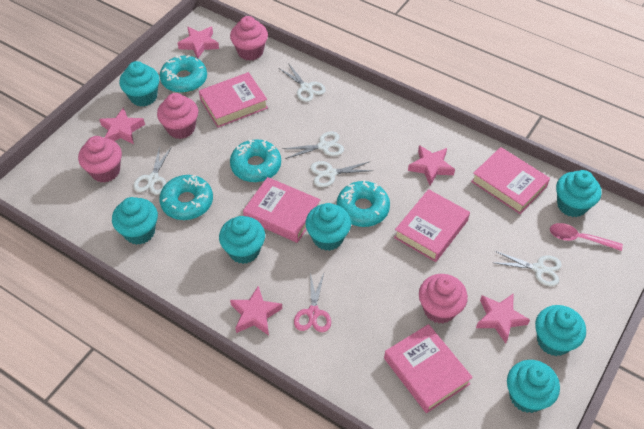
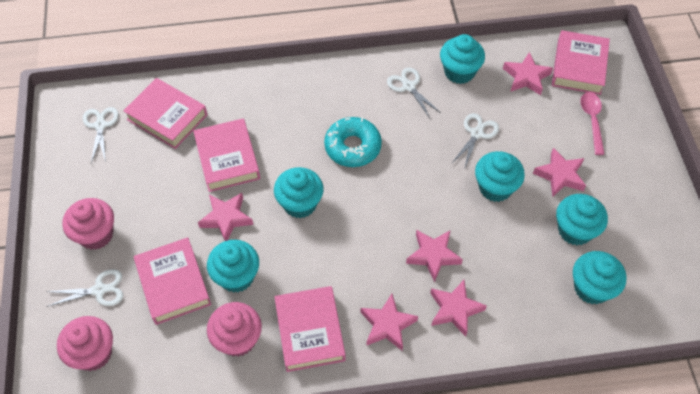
pink cupcake: 4 -> 3
pink scissors: 1 -> 0
pink star: 5 -> 6
turquoise cupcake: 7 -> 6
turquoise donut: 4 -> 1
white scissors: 5 -> 4

